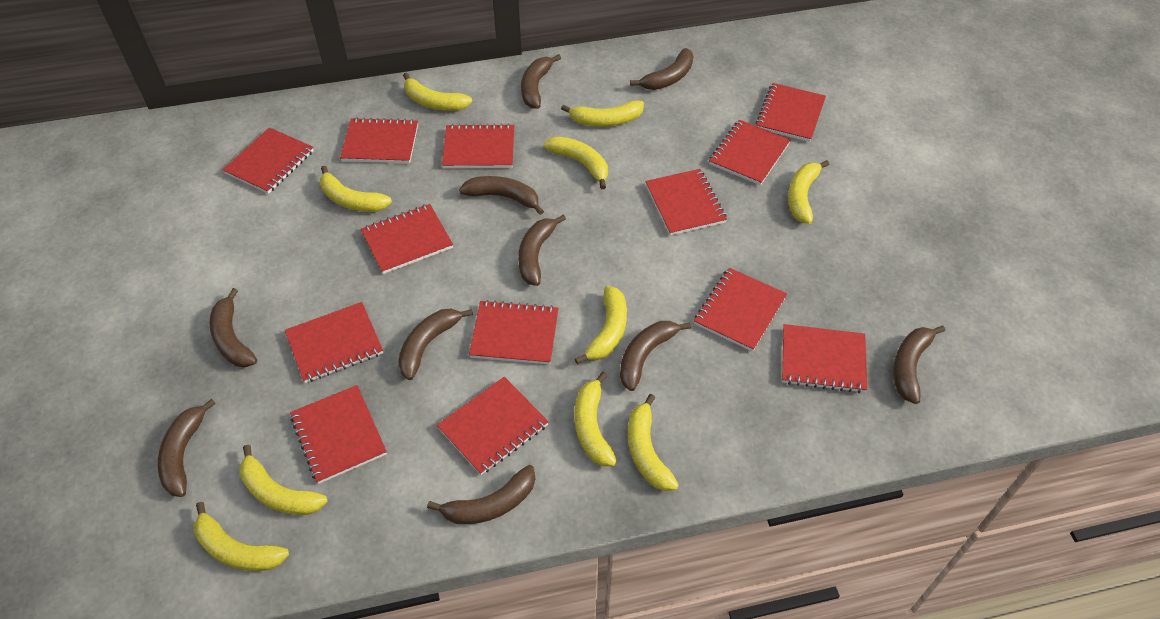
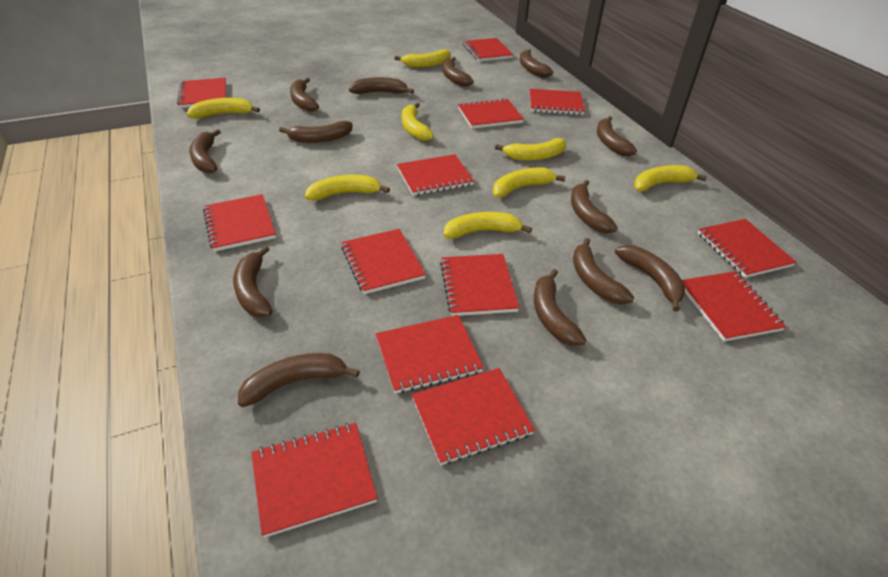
brown banana: 10 -> 13
yellow banana: 10 -> 8

